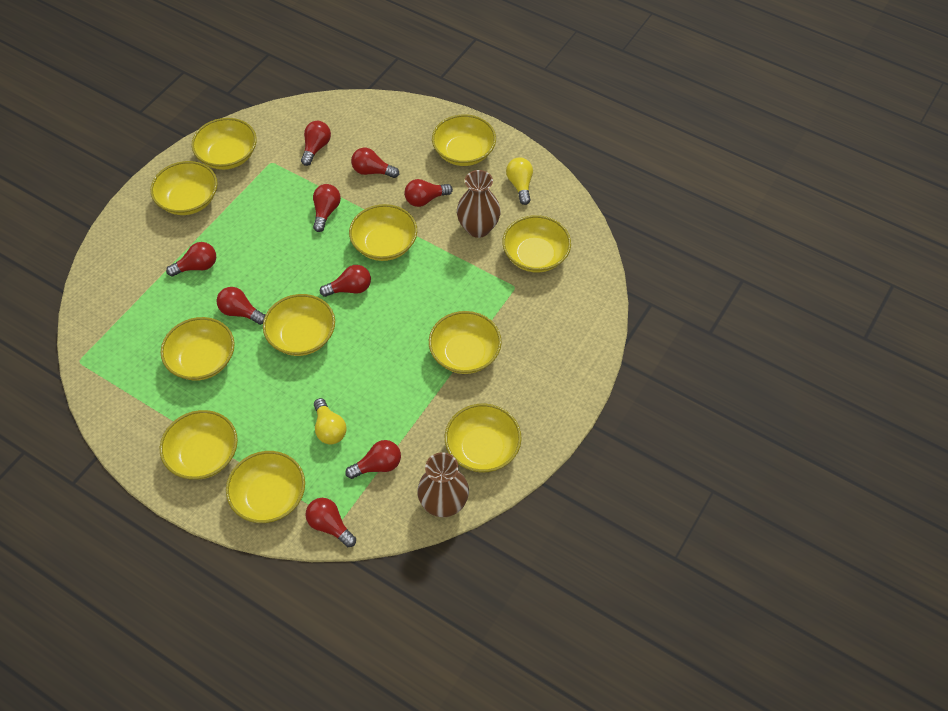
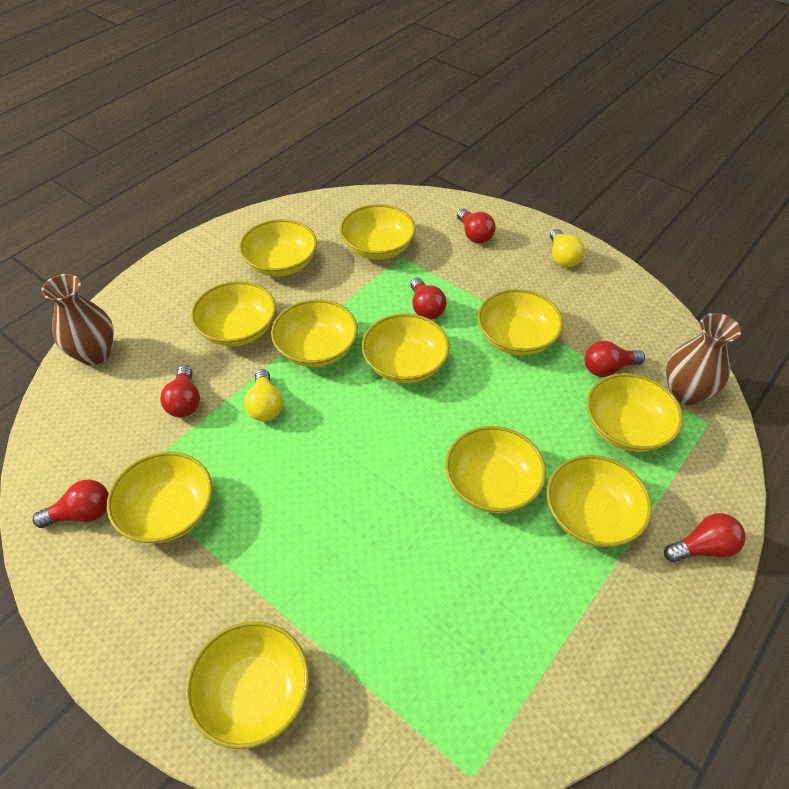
red light bulb: 9 -> 6

